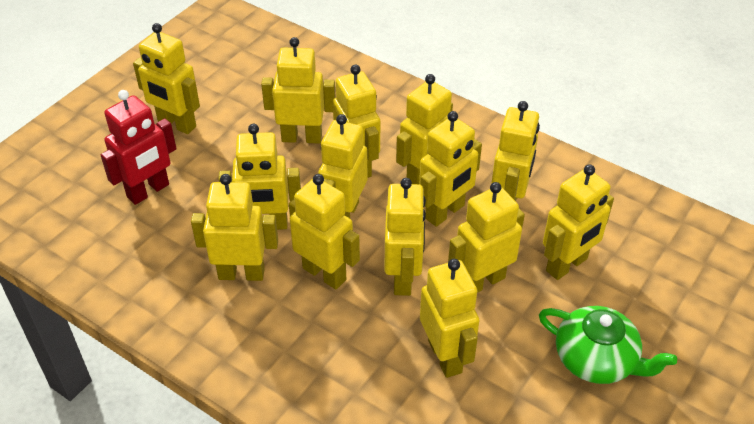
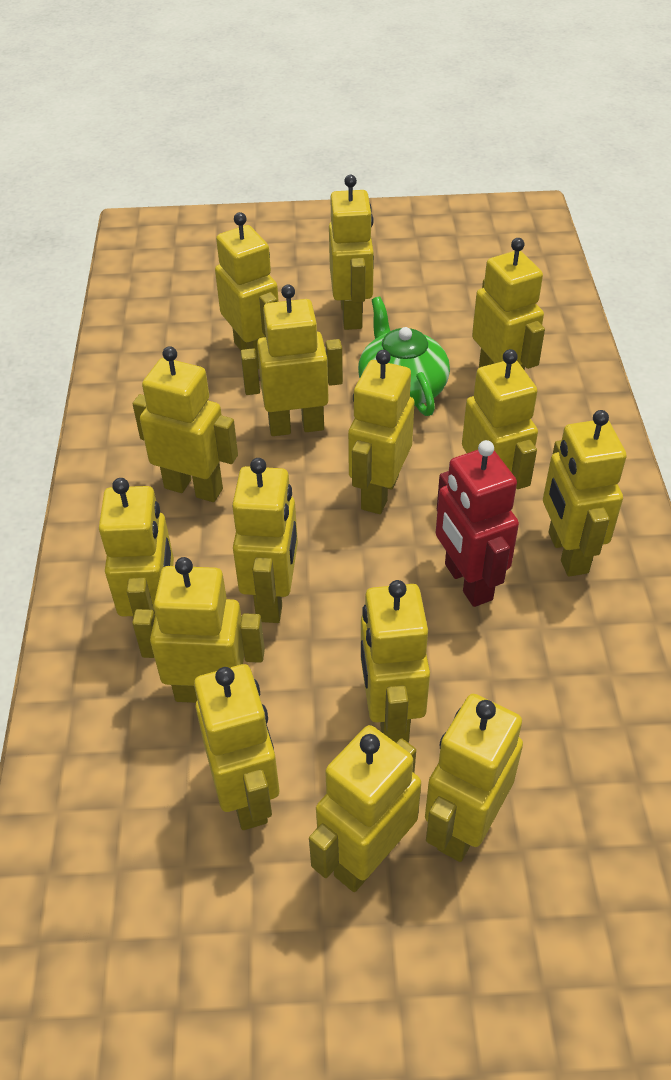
yellow robot: 14 -> 15

